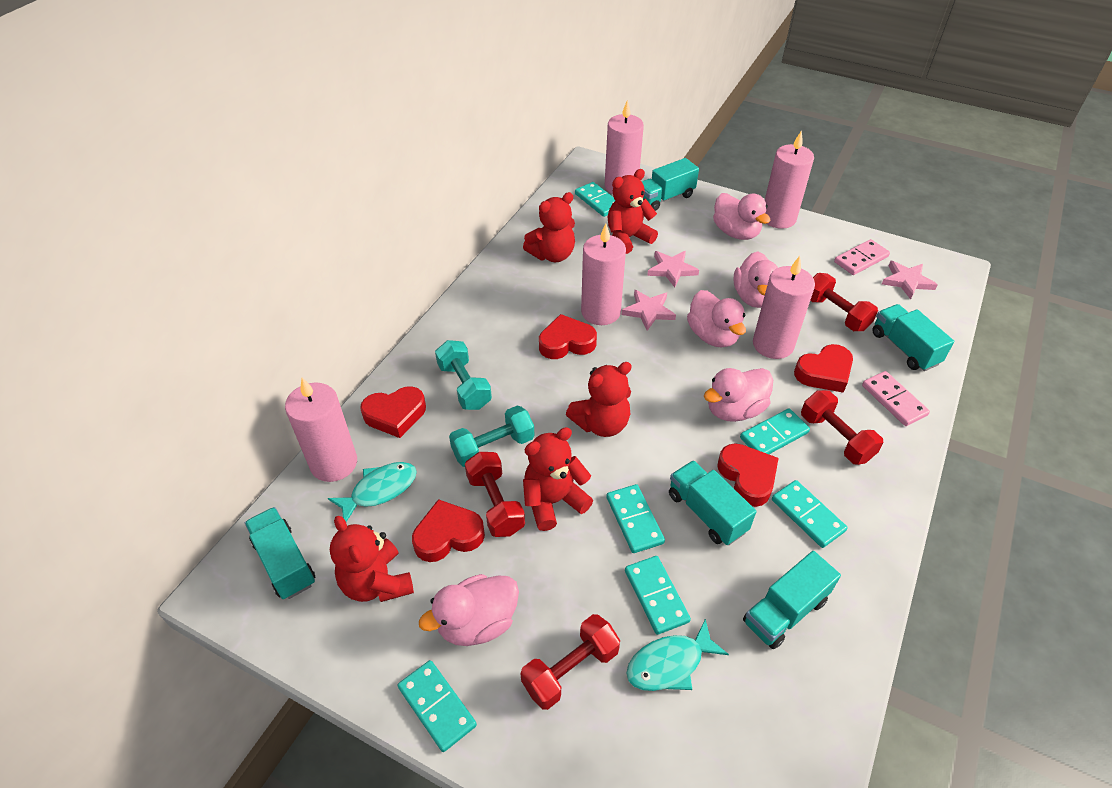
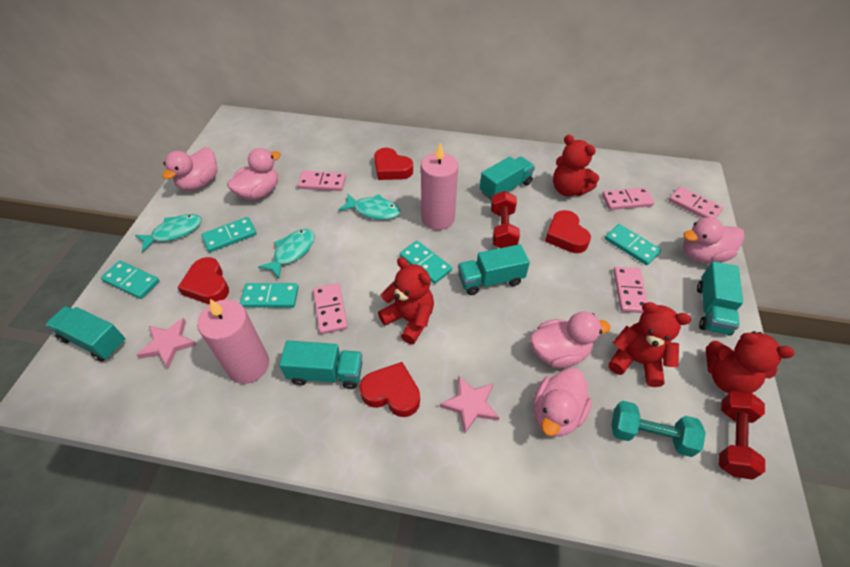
pink candle: 5 -> 2
pink domino: 2 -> 5
pink star: 3 -> 2
red dumbbell: 4 -> 2
red heart: 5 -> 4
red teddy bear: 5 -> 4
turquoise domino: 6 -> 5
turquoise dumbbell: 2 -> 1
turquoise fish: 2 -> 3

